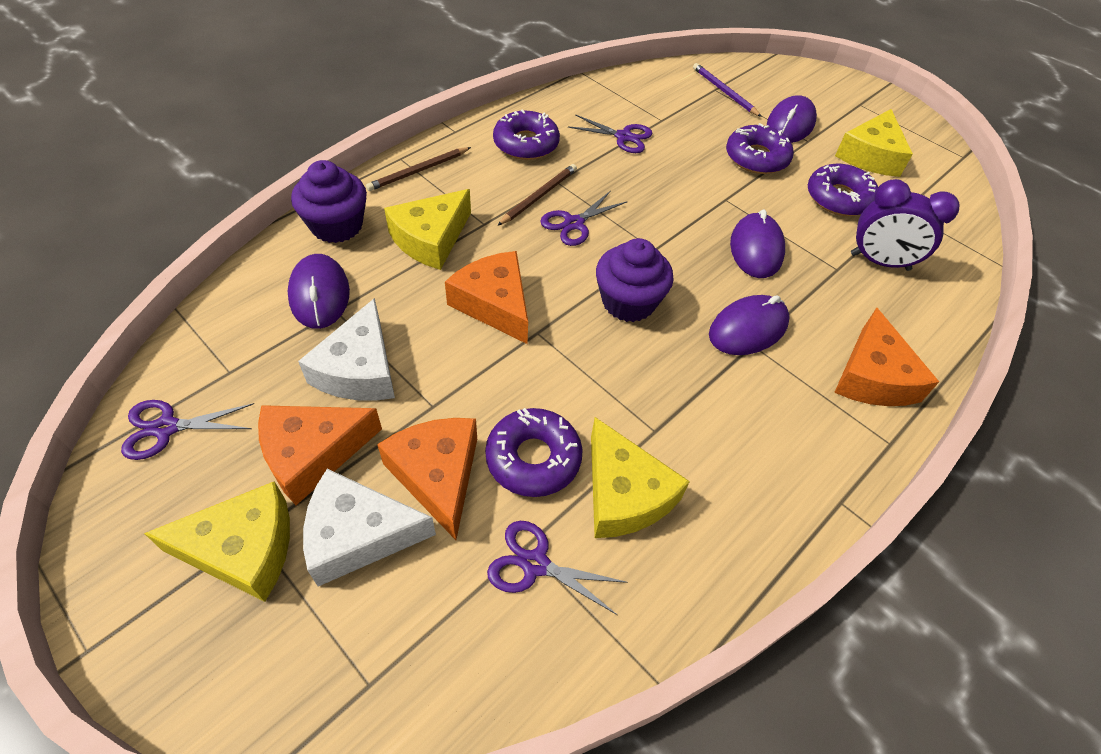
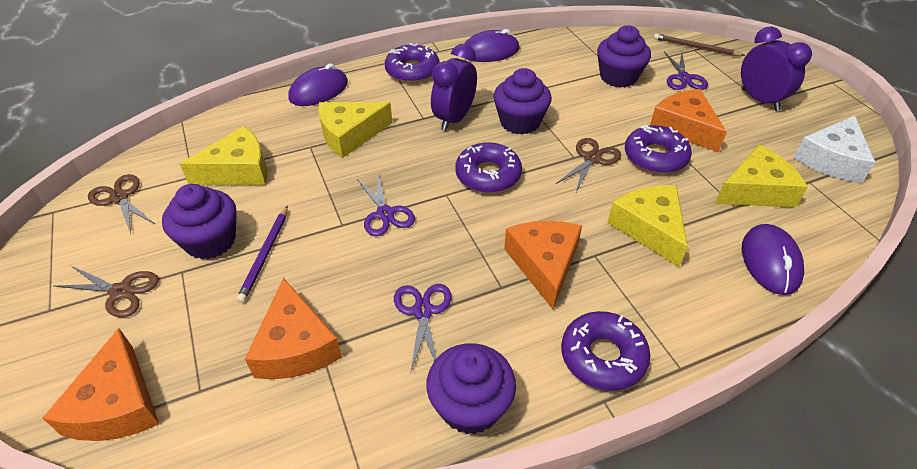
brown pencil: 2 -> 1
brown scissors: 0 -> 3
purple clock: 1 -> 2
purple cupcake: 2 -> 4
purple mouse: 4 -> 3
purple scissors: 4 -> 3
white cheese: 2 -> 1

